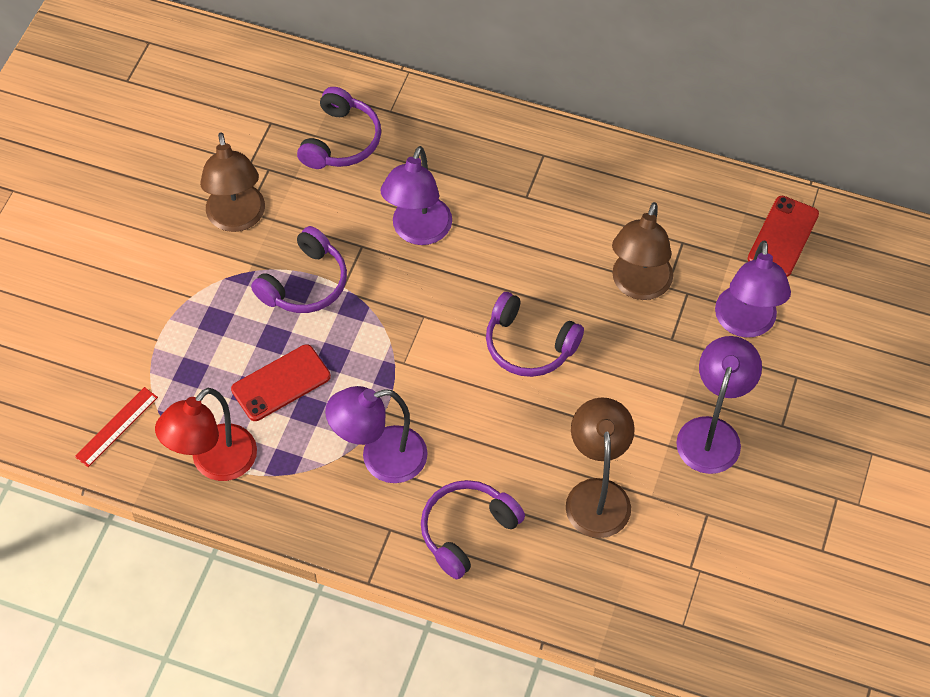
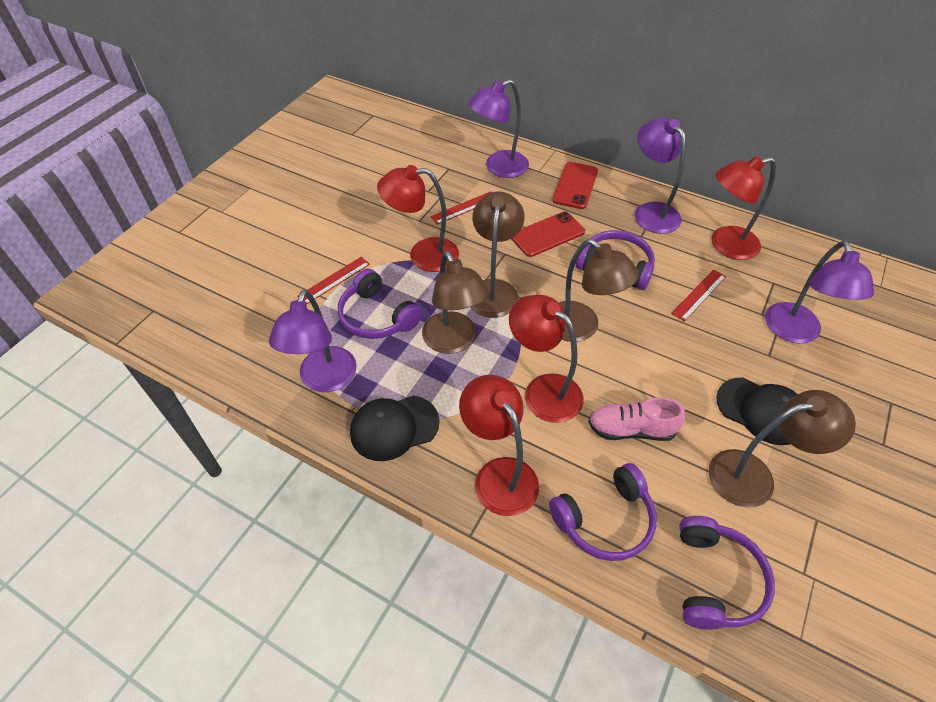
black cap: 0 -> 2
brown lamp: 3 -> 4
pink shoe: 0 -> 1
red lamp: 1 -> 4
red ruler: 1 -> 3

